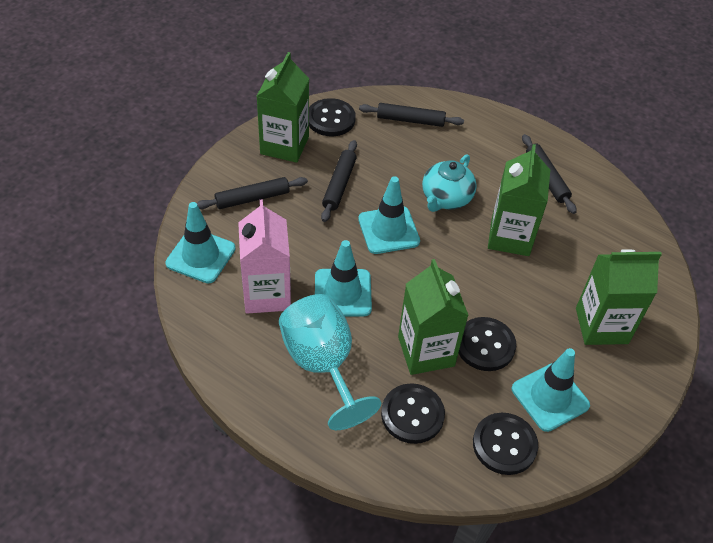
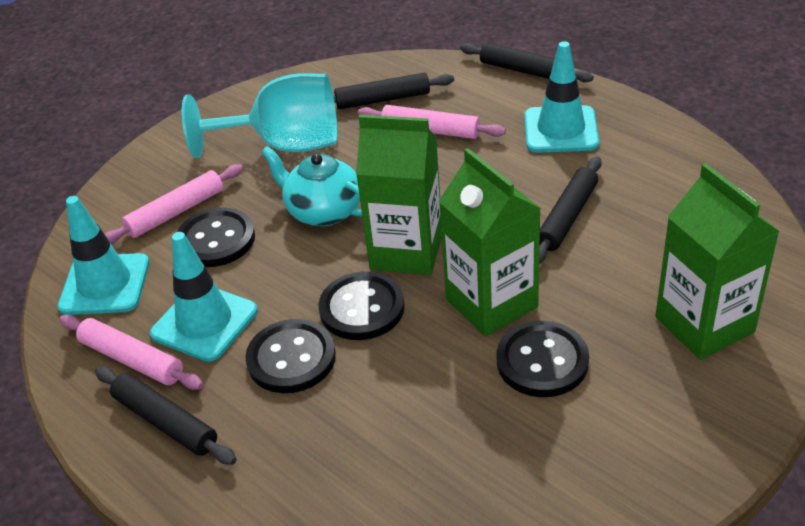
green carton: 4 -> 3
pink carton: 1 -> 0
pink rolling pin: 0 -> 3
turquoise traffic cone: 4 -> 3

